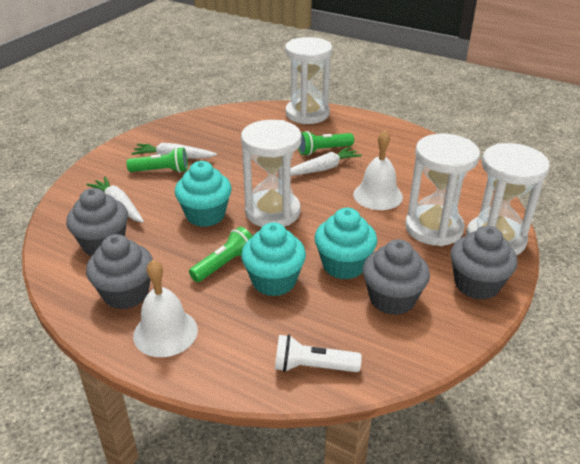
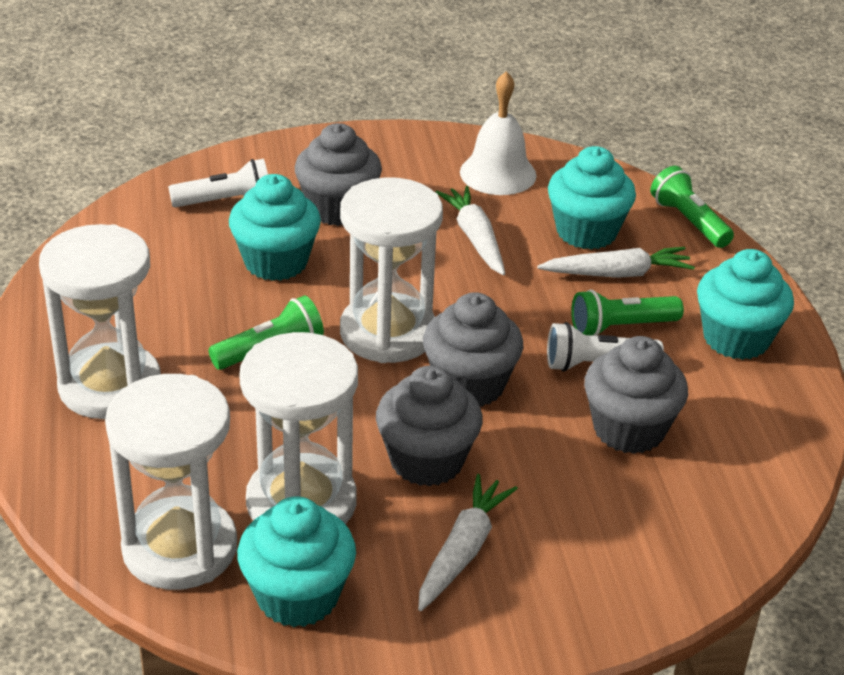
turquoise cupcake: 3 -> 4
white bell: 2 -> 1
white flashlight: 1 -> 2

